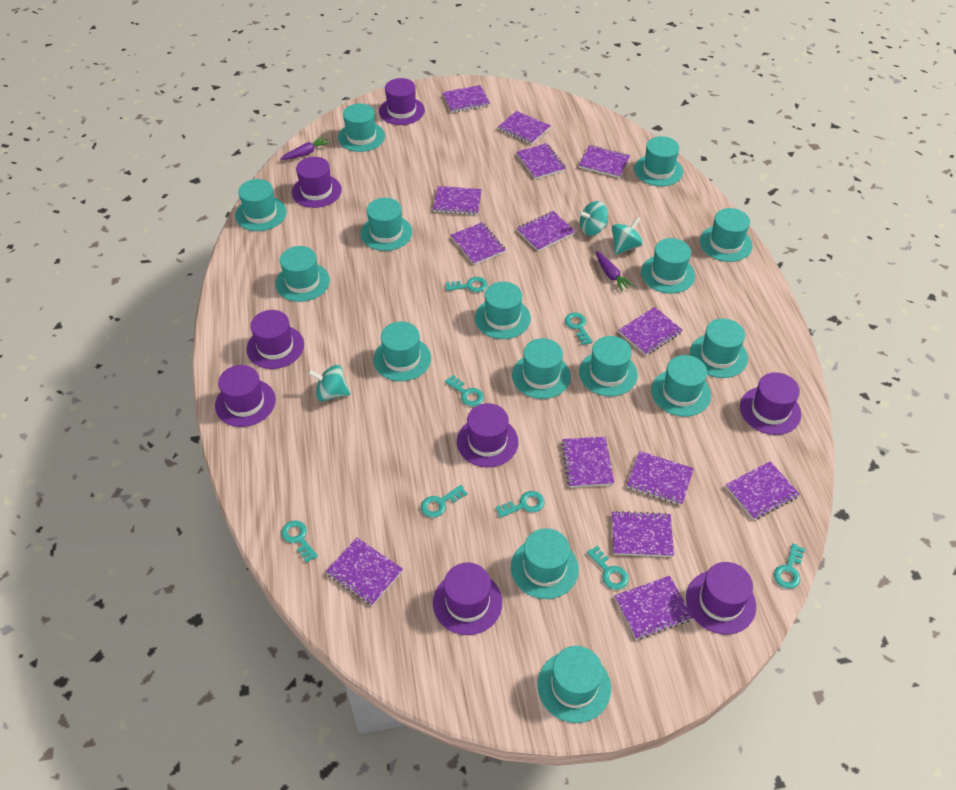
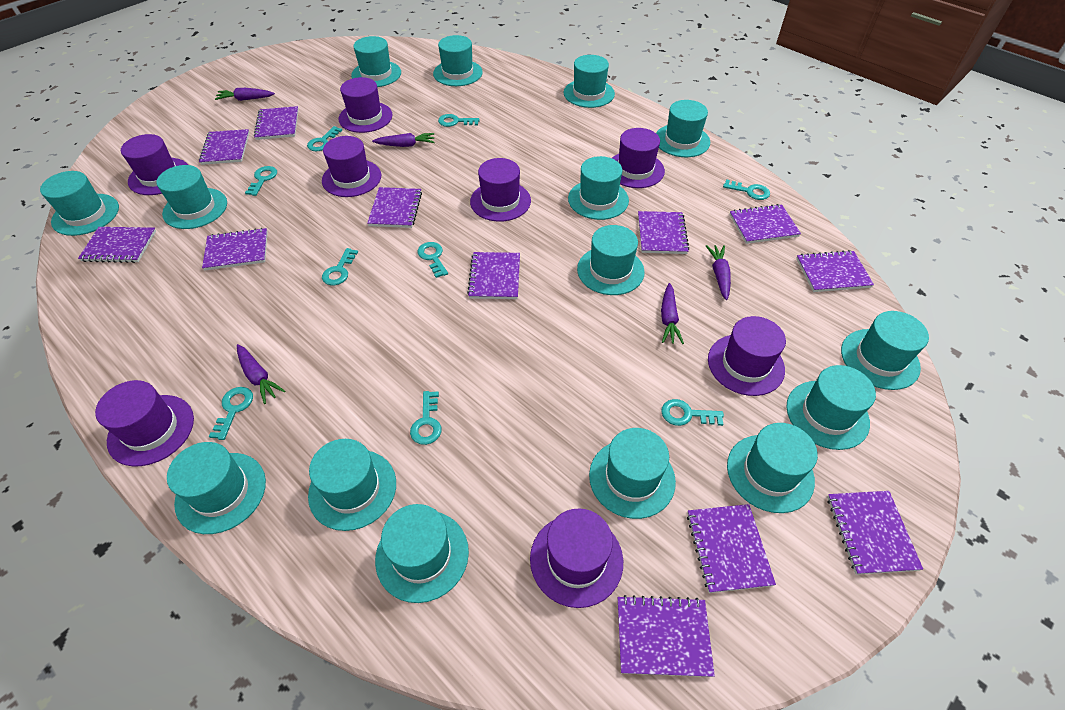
purple carrot: 2 -> 5
purple notebook: 14 -> 12
turquoise key: 8 -> 9
turquoise spinning top: 3 -> 0

